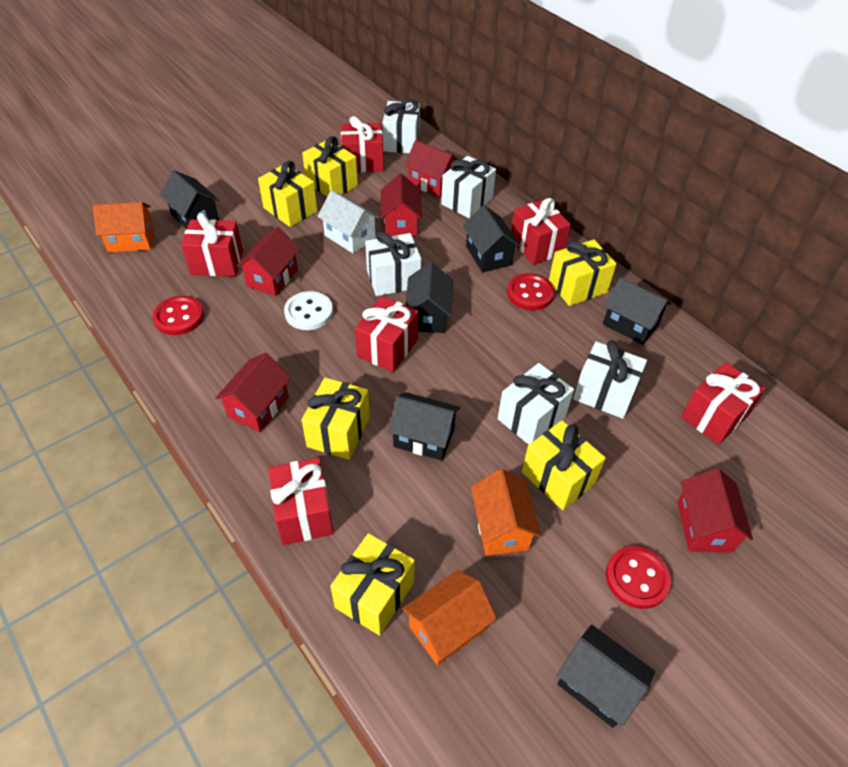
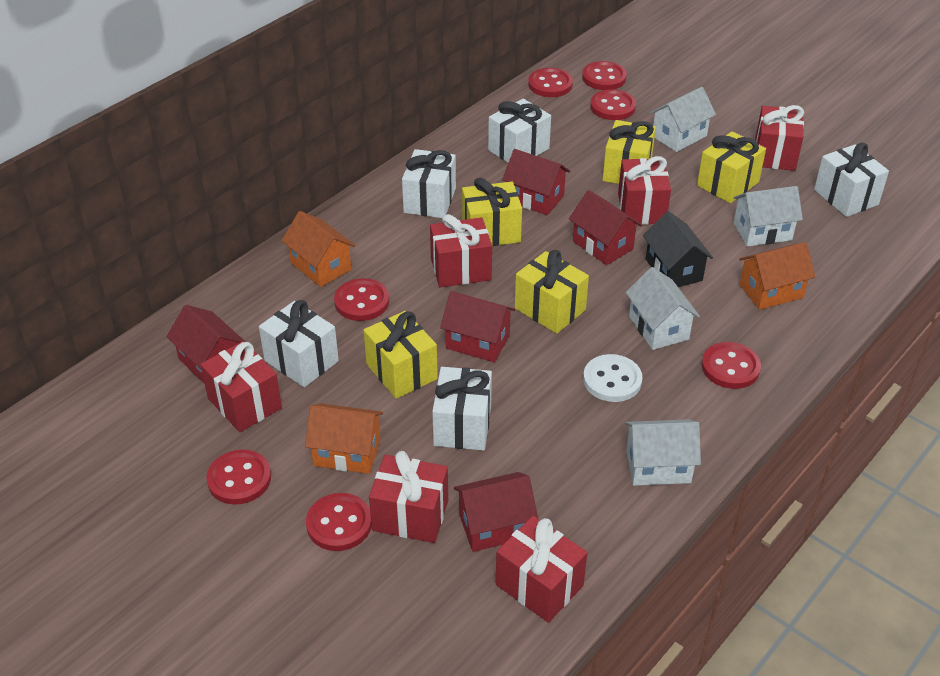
black house: 6 -> 1
red button: 3 -> 7
white house: 1 -> 4
yellow gift: 6 -> 5

